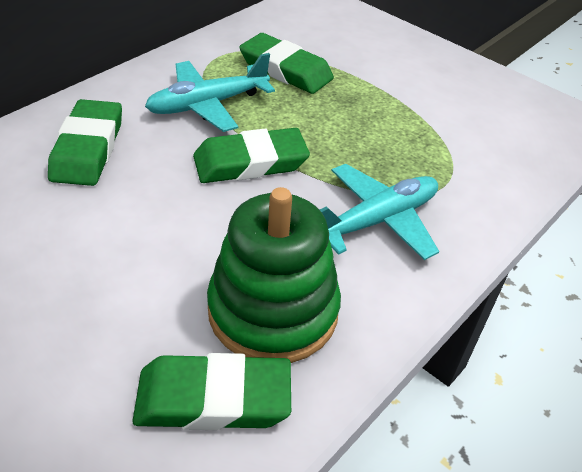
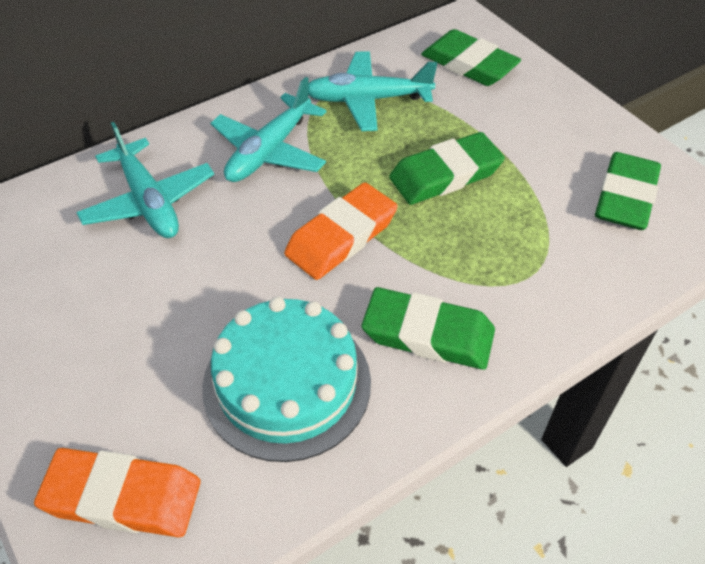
green stacking toy: 1 -> 0
orange eraser: 0 -> 2
turquoise cake: 0 -> 1
turquoise plane: 2 -> 3

